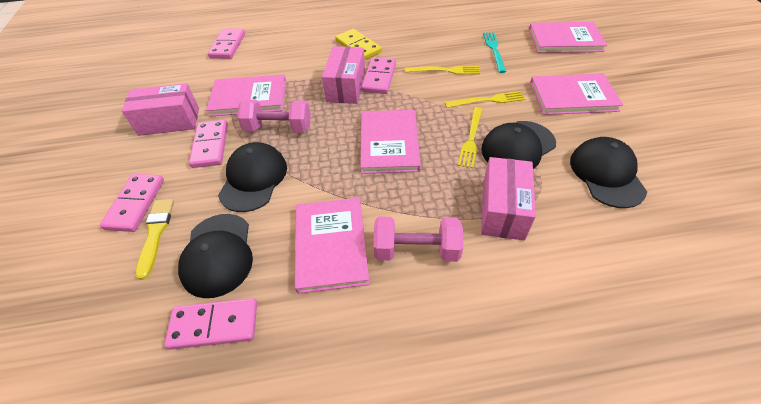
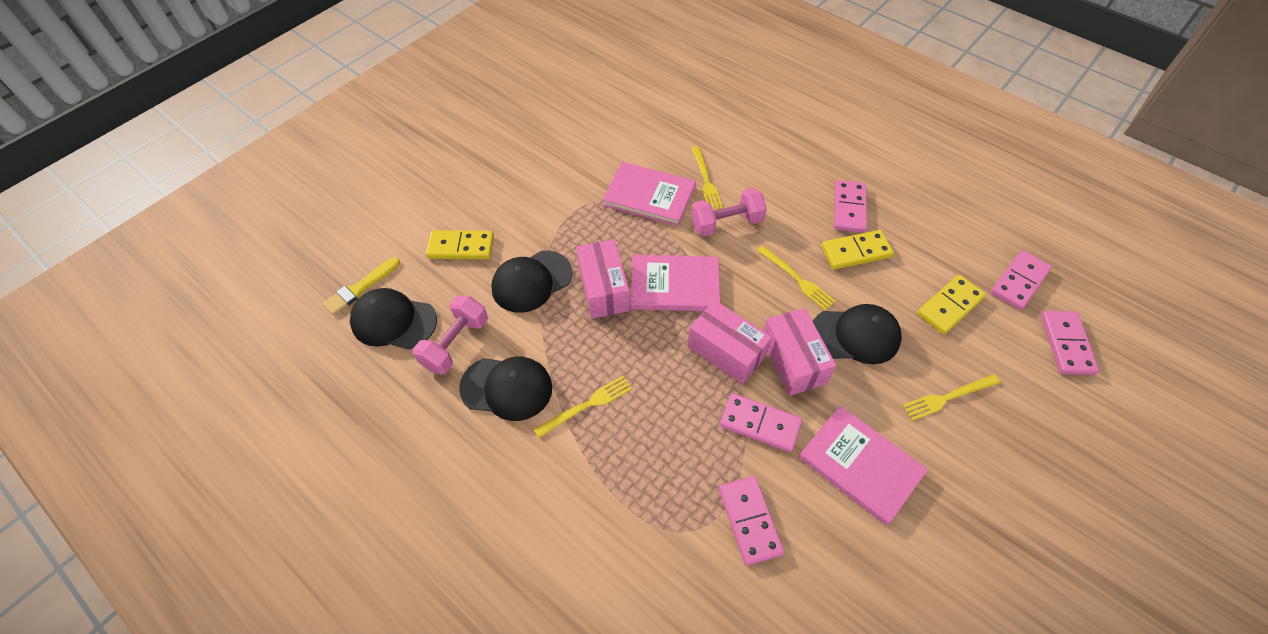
pink book: 5 -> 3
turquoise fork: 1 -> 0
yellow domino: 1 -> 3
yellow fork: 3 -> 4

